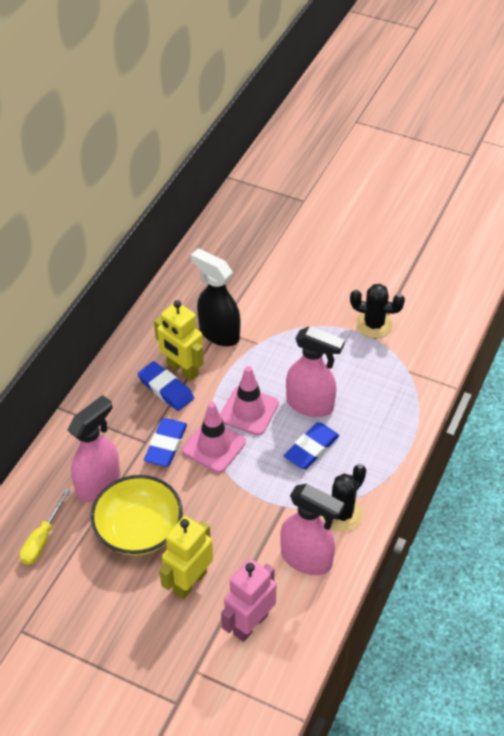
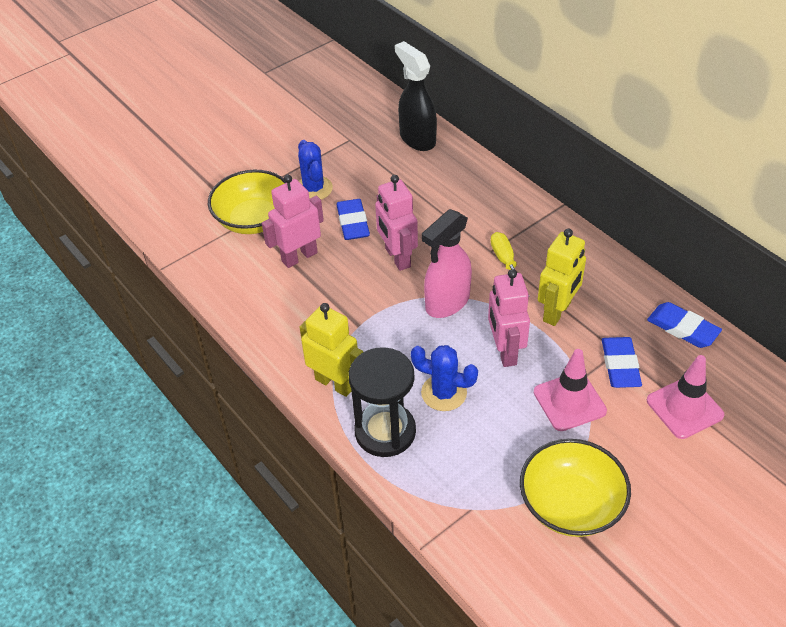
black cactus: 2 -> 0
black hourglass: 0 -> 1
blue cactus: 0 -> 2
pink robot: 1 -> 3
pink spray bottle: 3 -> 1
yellow bowl: 1 -> 2

